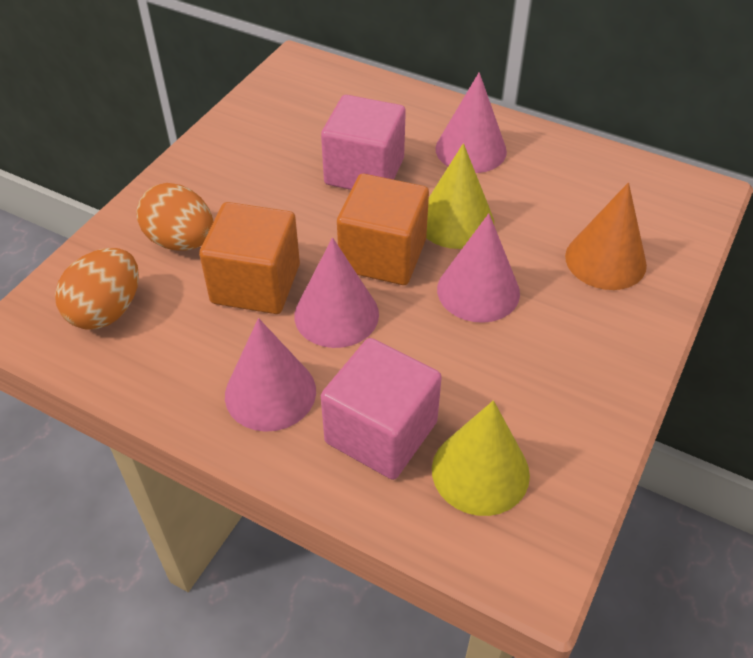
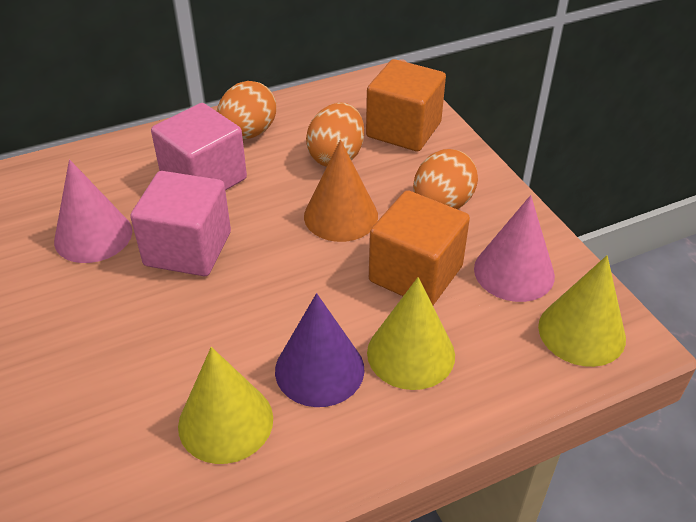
orange egg: 2 -> 3
pink cone: 4 -> 2
purple cone: 0 -> 1
yellow cone: 2 -> 3

